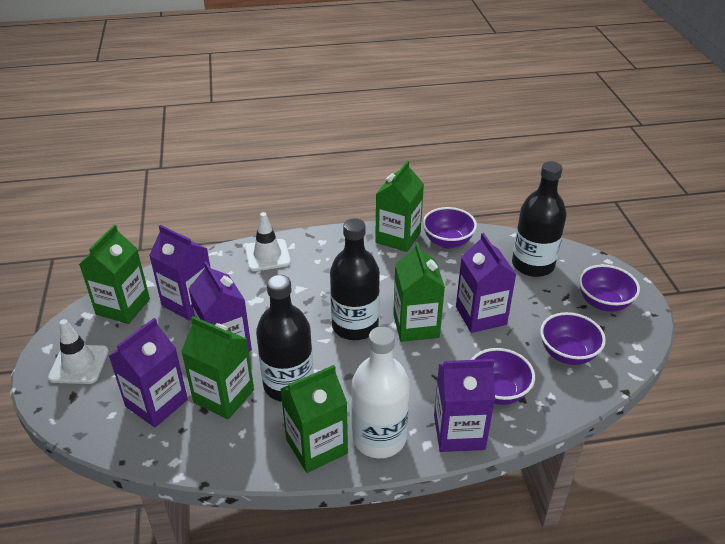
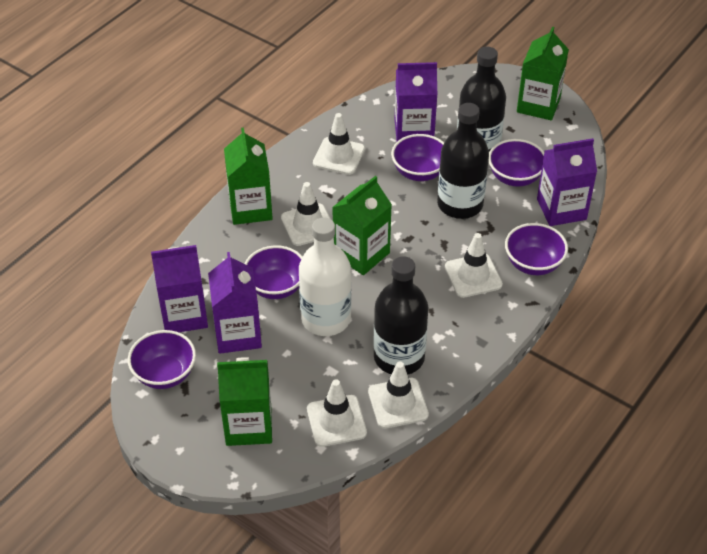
green carton: 5 -> 4
purple bowl: 4 -> 5
purple carton: 5 -> 4
white traffic cone: 2 -> 5

